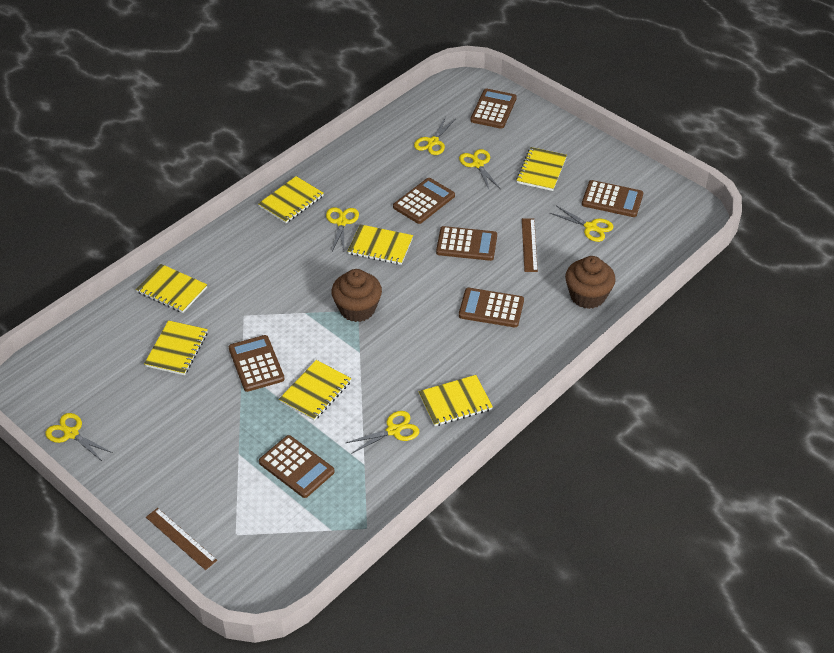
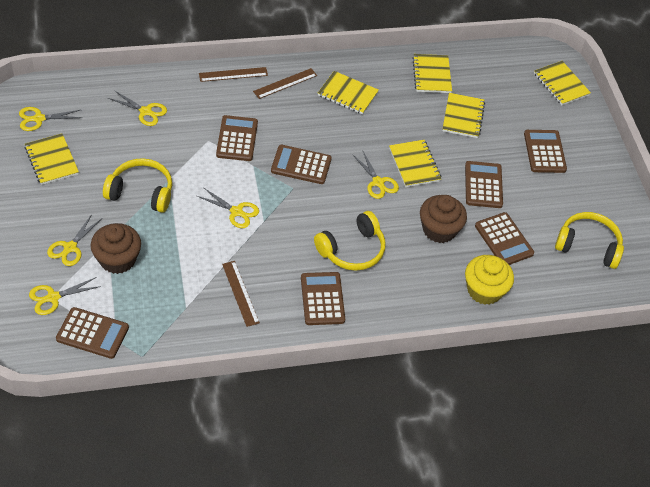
brown ruler: 2 -> 3
yellow cupcake: 0 -> 1
yellow headphones: 0 -> 3
yellow notebook: 7 -> 6

